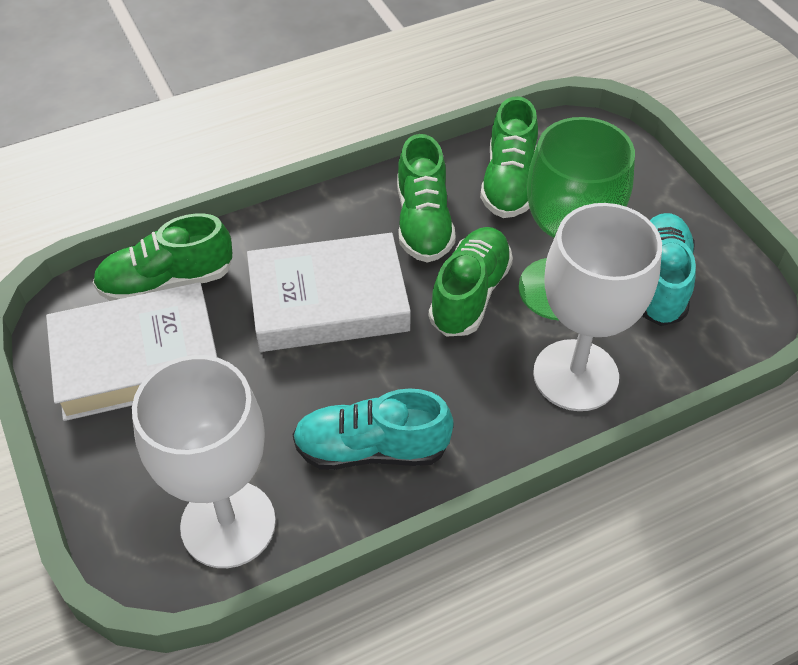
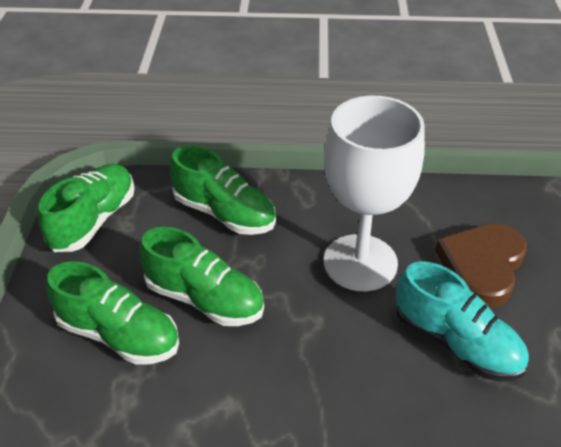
brown heart: 0 -> 1
green goblet: 1 -> 0
turquoise shoe: 2 -> 1
white book: 2 -> 0
white goblet: 2 -> 1

